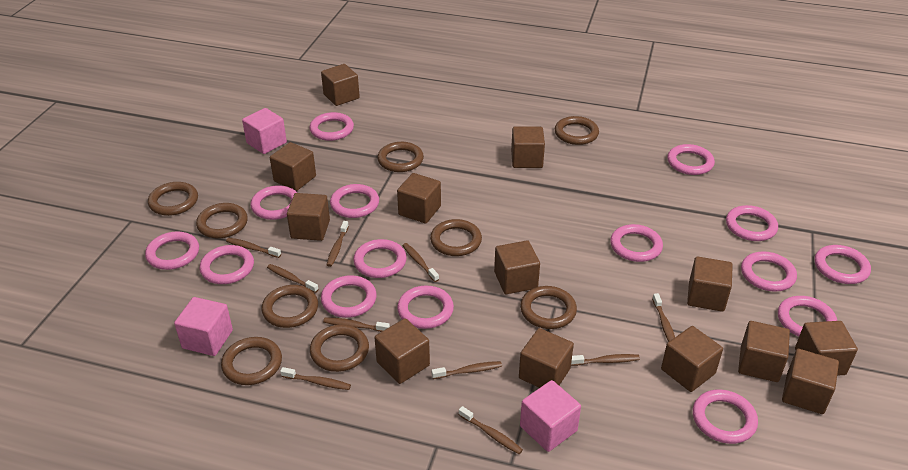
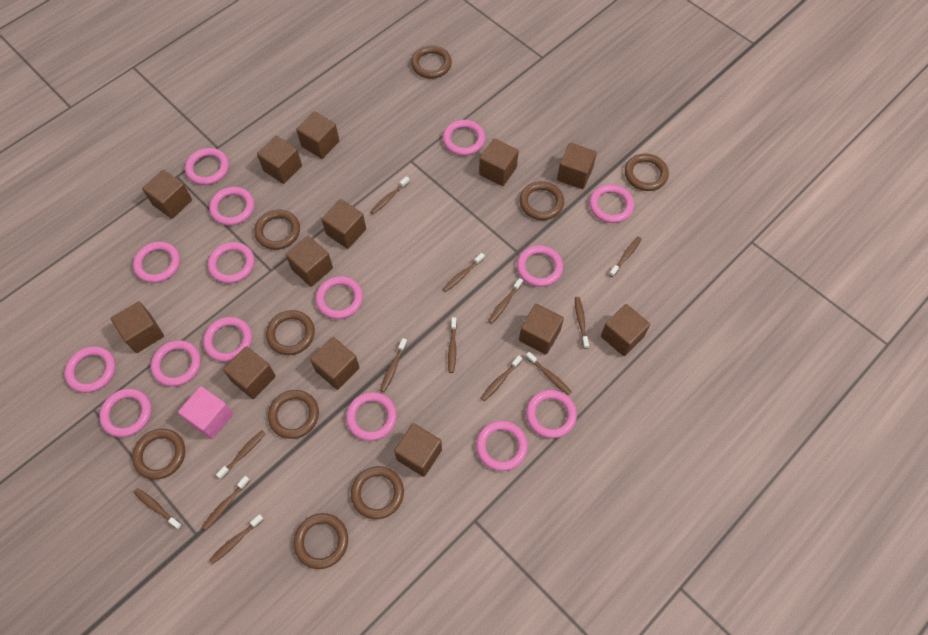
brown toothbrush: 10 -> 13
pink cube: 3 -> 1

